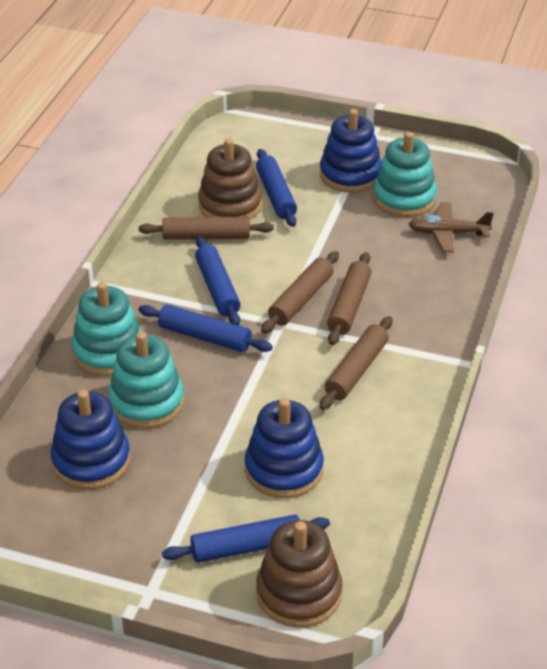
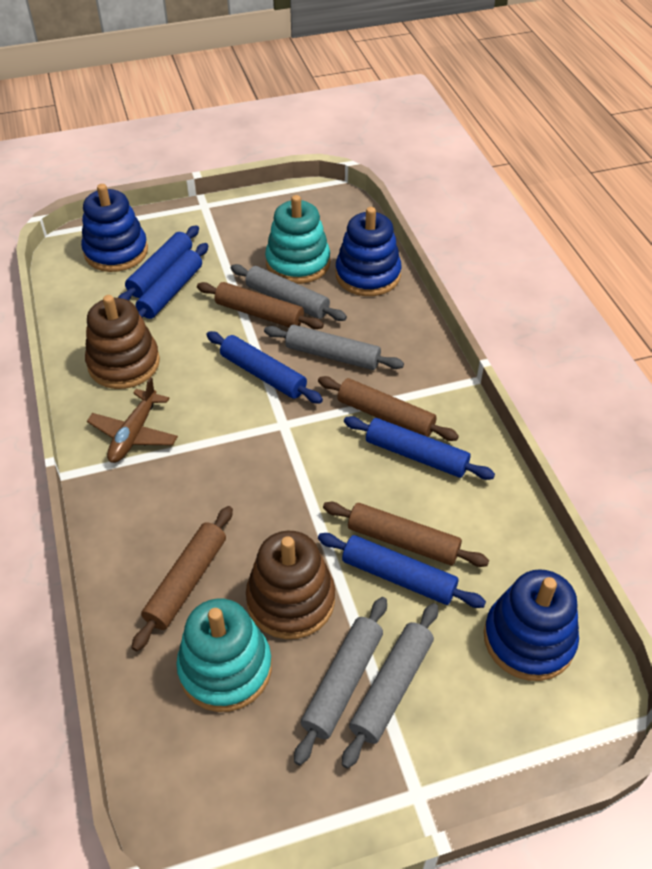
blue rolling pin: 4 -> 5
grey rolling pin: 0 -> 4
turquoise stacking toy: 3 -> 2

